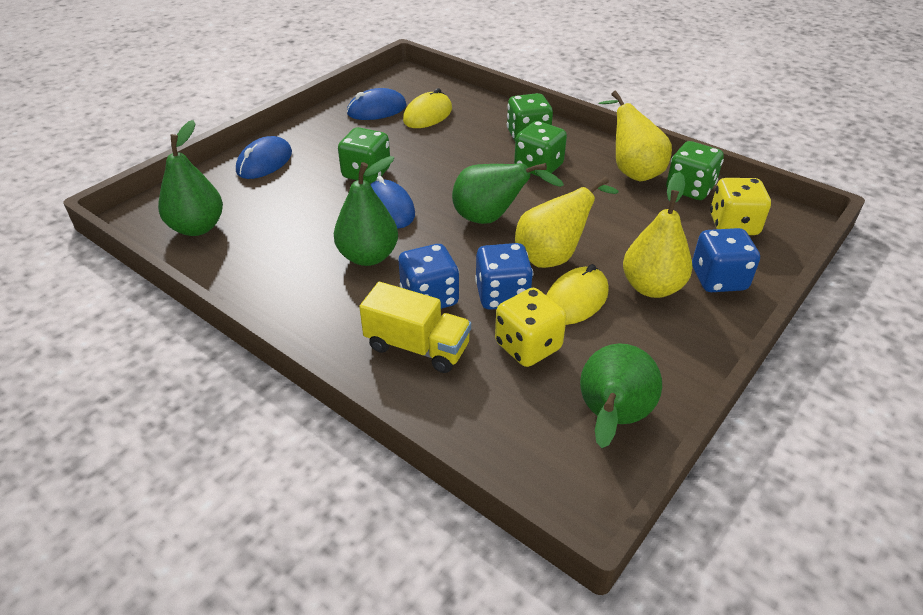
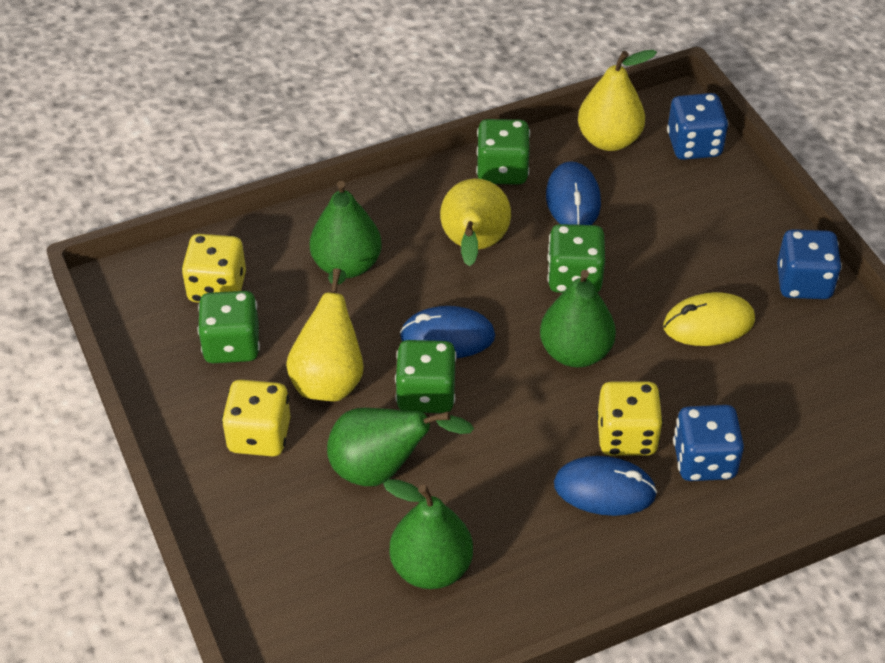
yellow dice: 2 -> 3
yellow mouse: 2 -> 1
yellow truck: 1 -> 0

